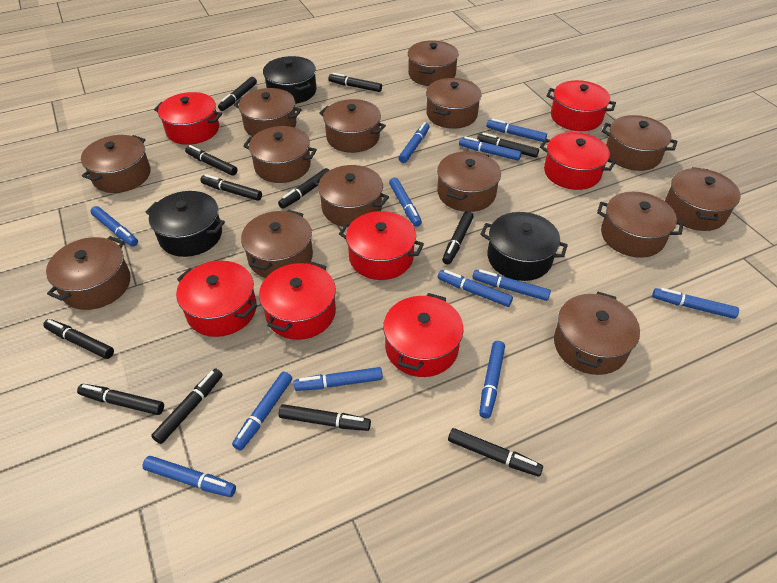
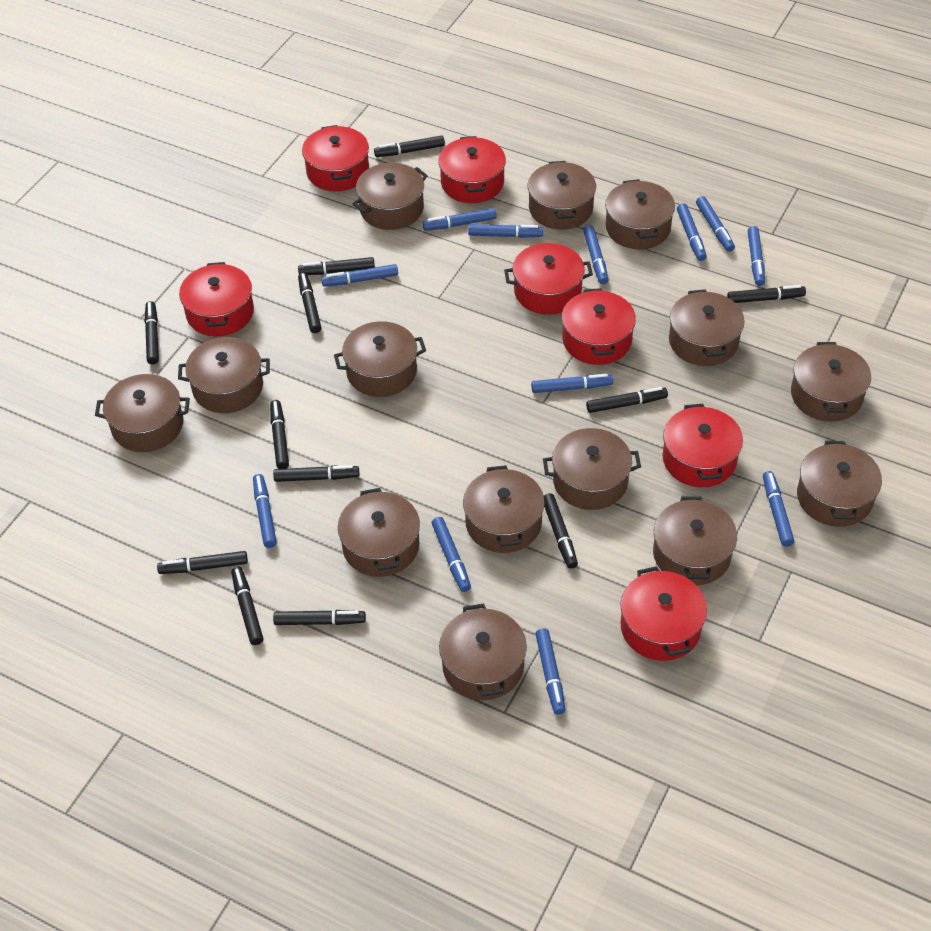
black pot: 3 -> 0

